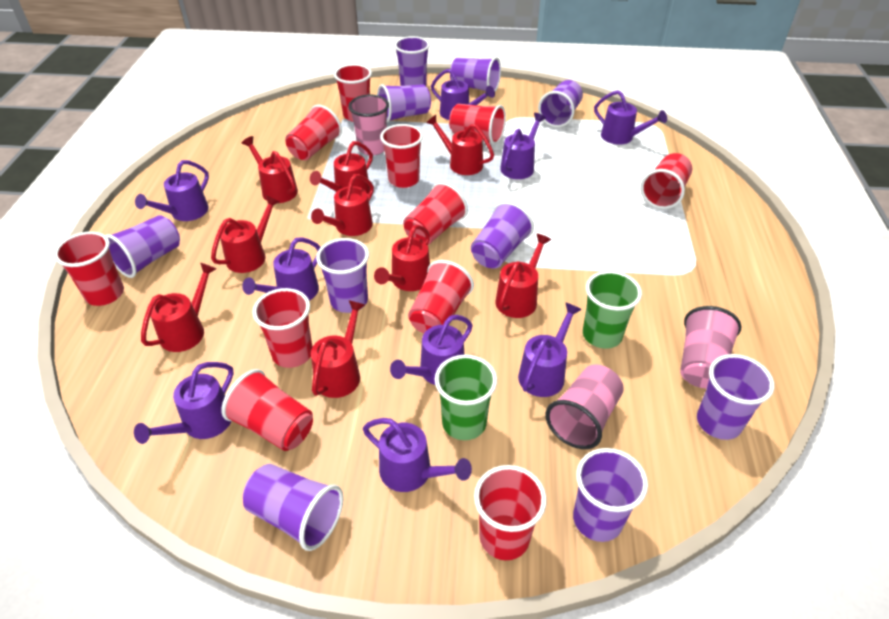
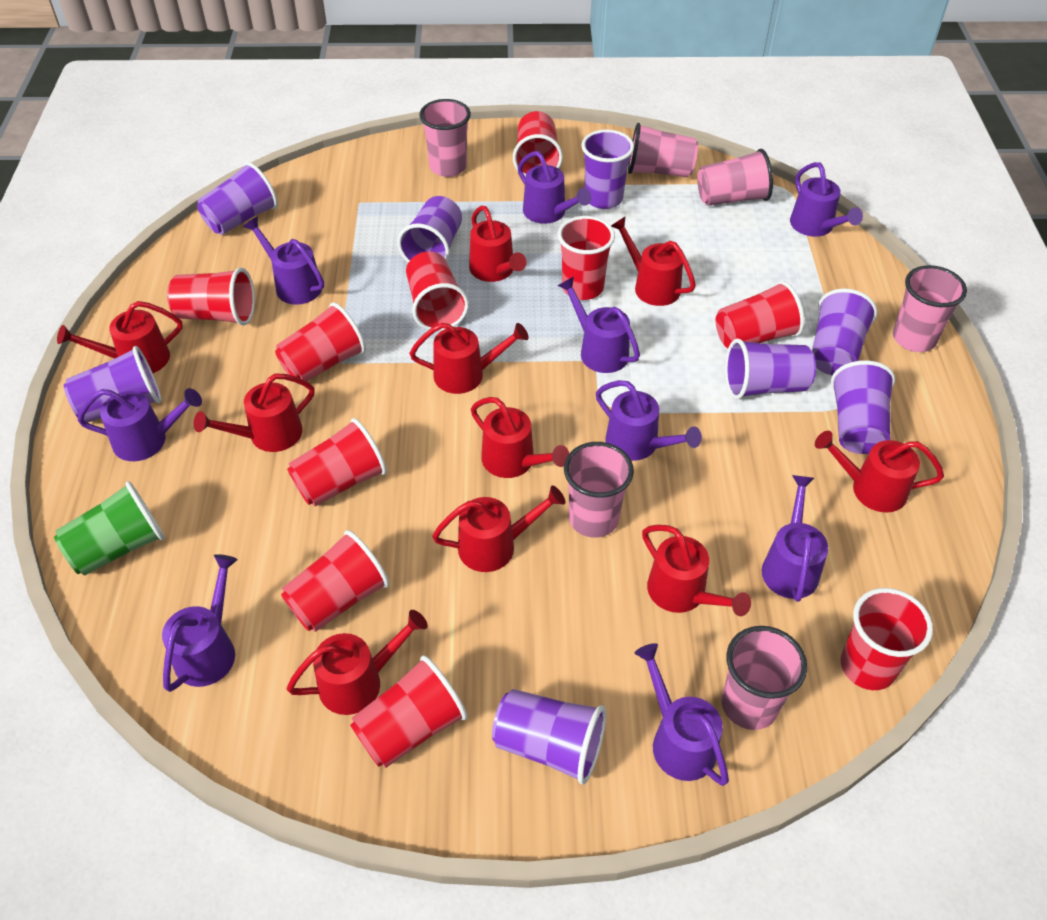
green cup: 2 -> 1
pink cup: 3 -> 6
purple cup: 10 -> 8
red cup: 11 -> 10
red watering can: 9 -> 10

